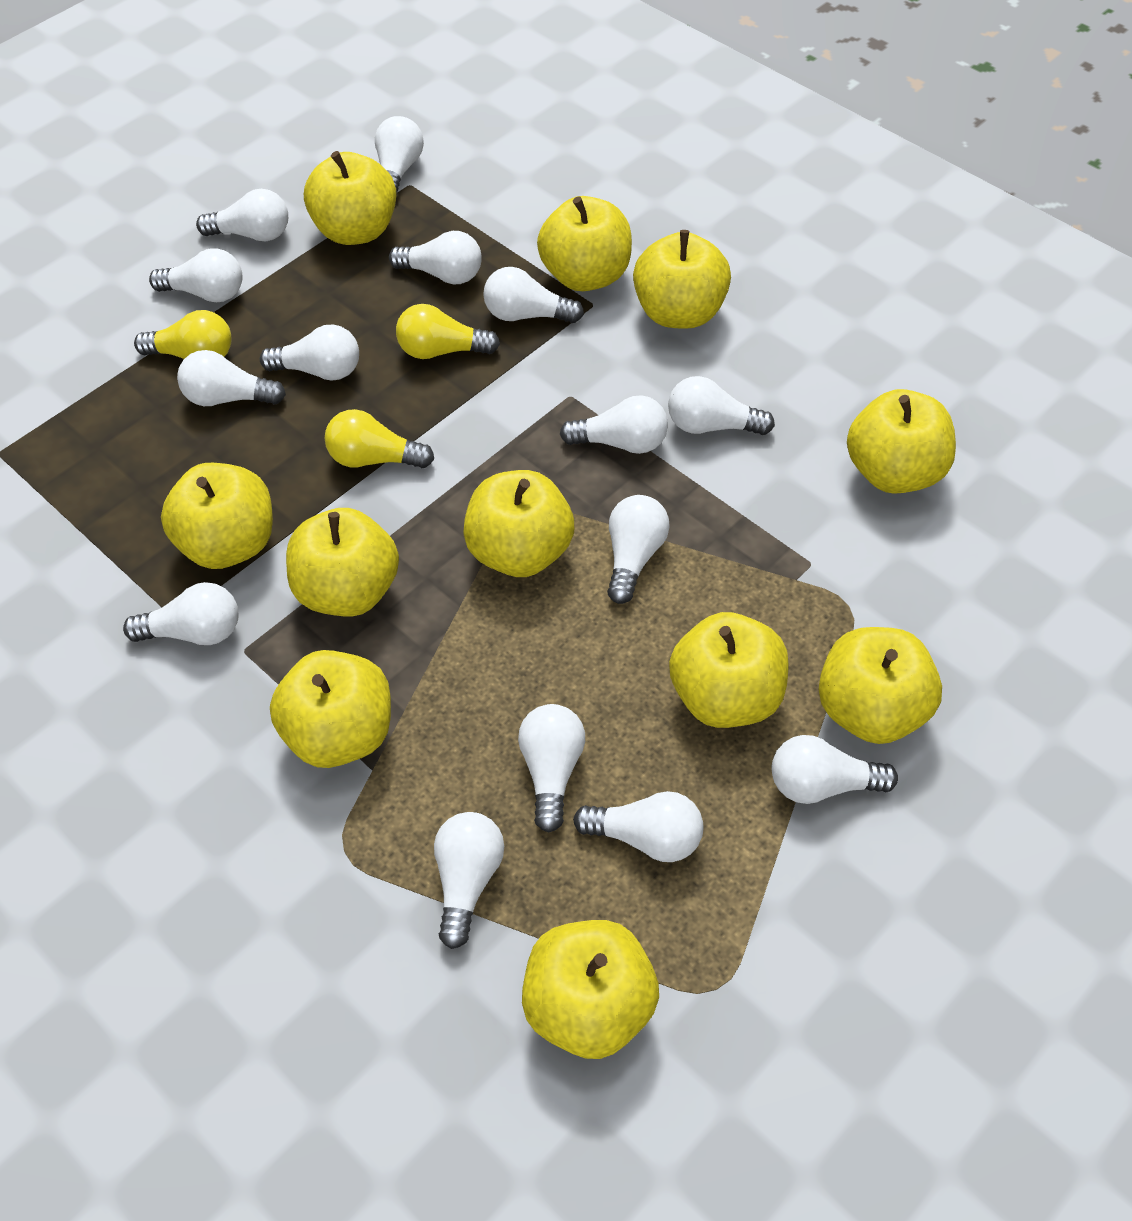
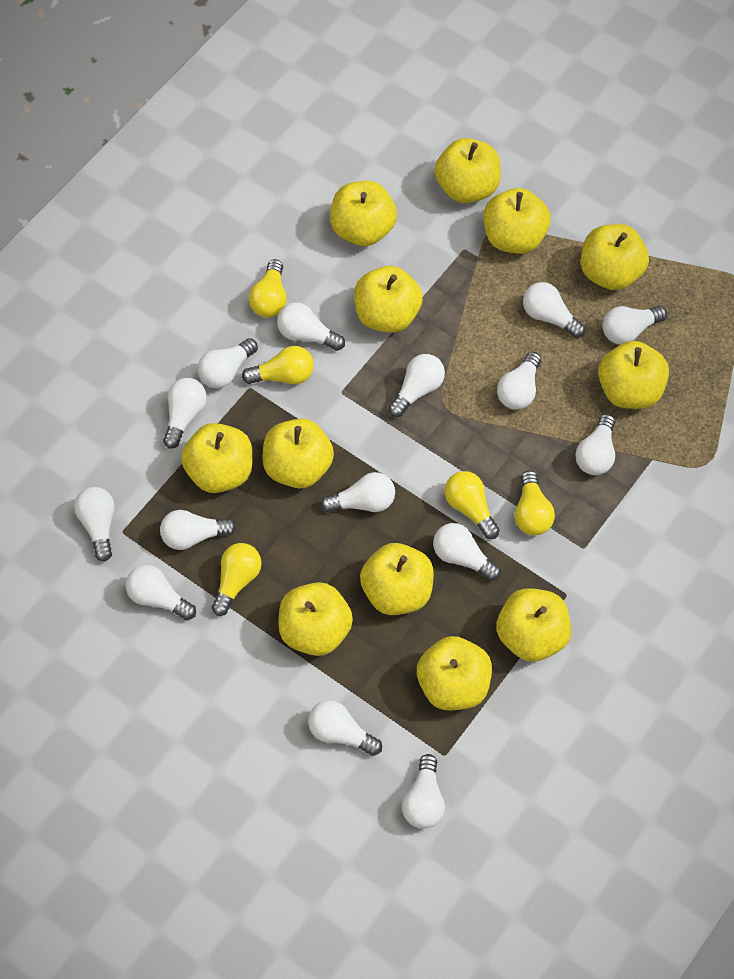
yellow apple: 11 -> 12
yellow light bulb: 3 -> 5

